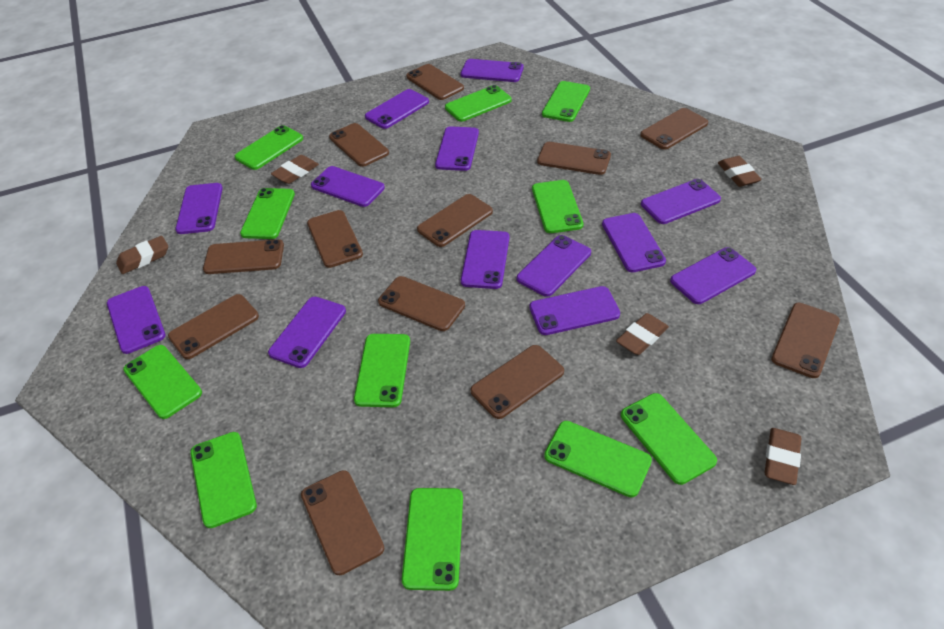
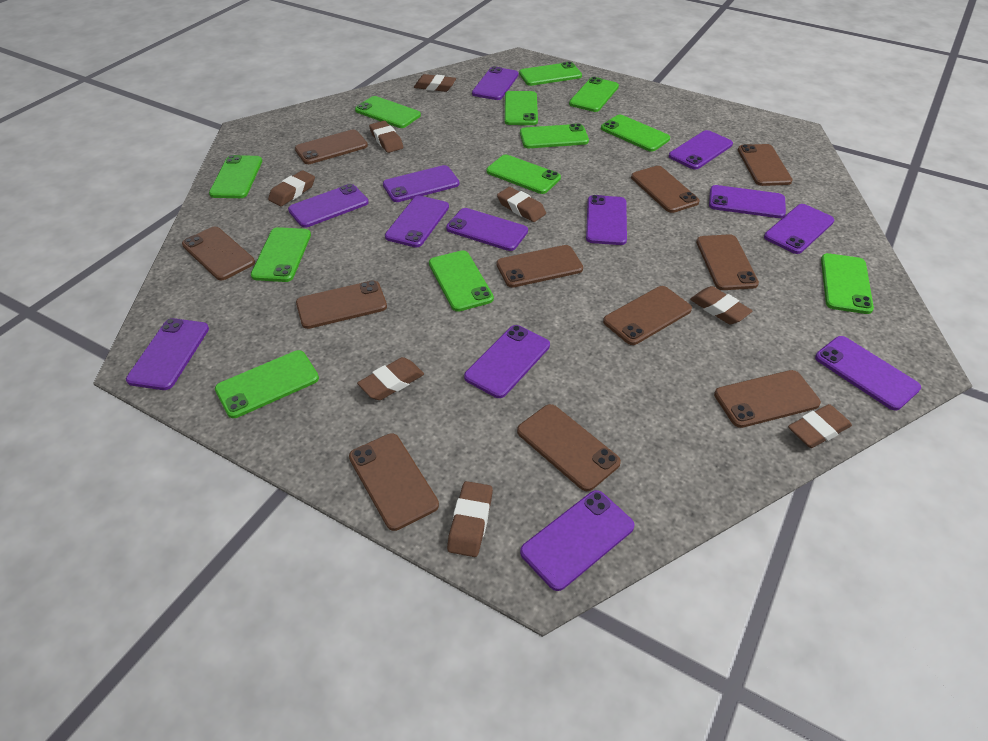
brown eraser: 5 -> 8
brown phone: 12 -> 11
green phone: 11 -> 12

